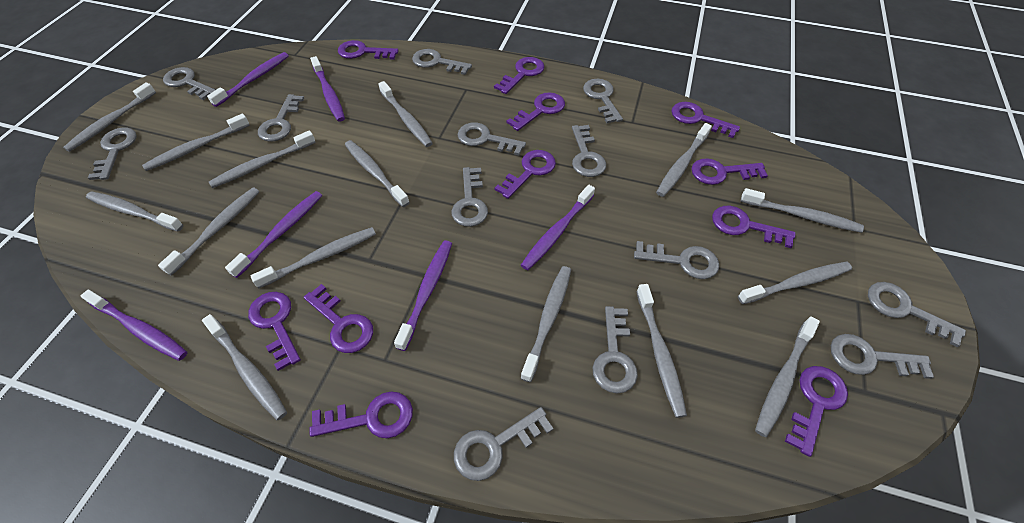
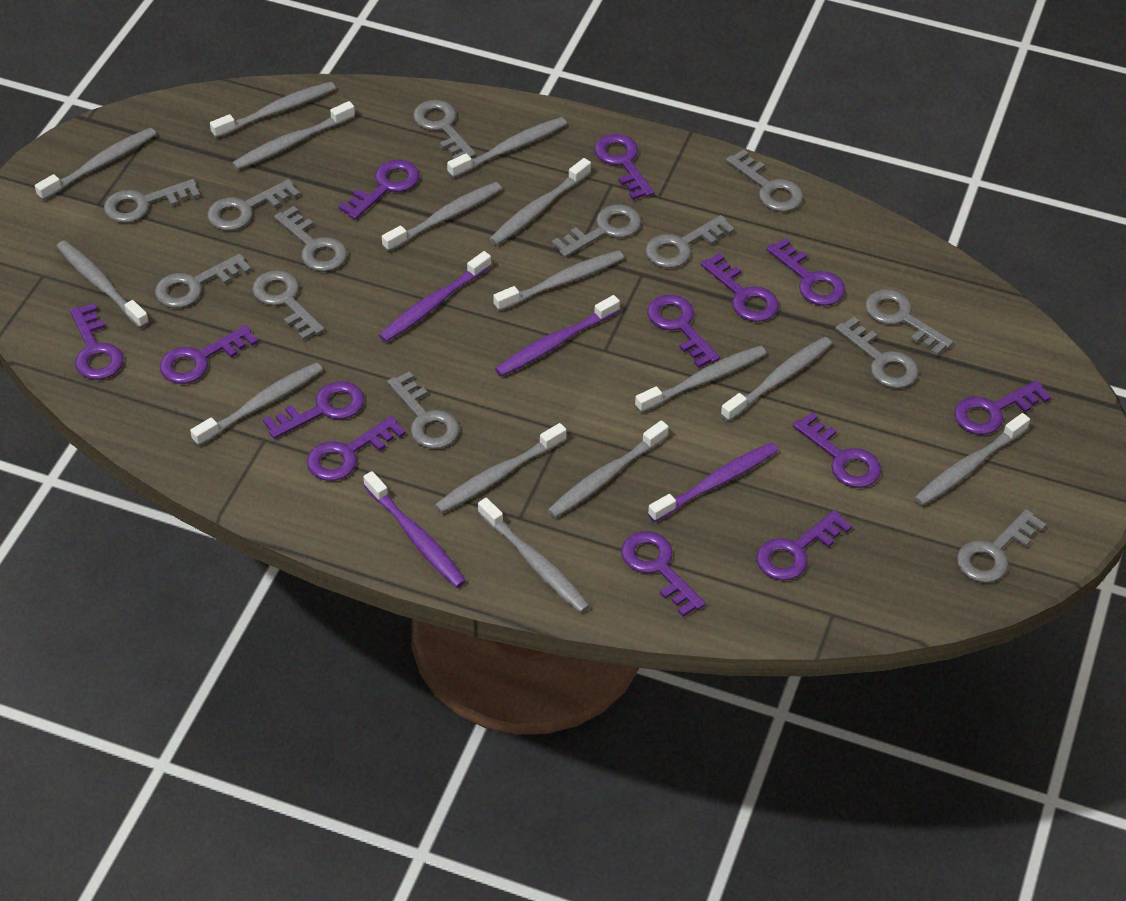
purple key: 11 -> 13
purple toothbrush: 6 -> 4

